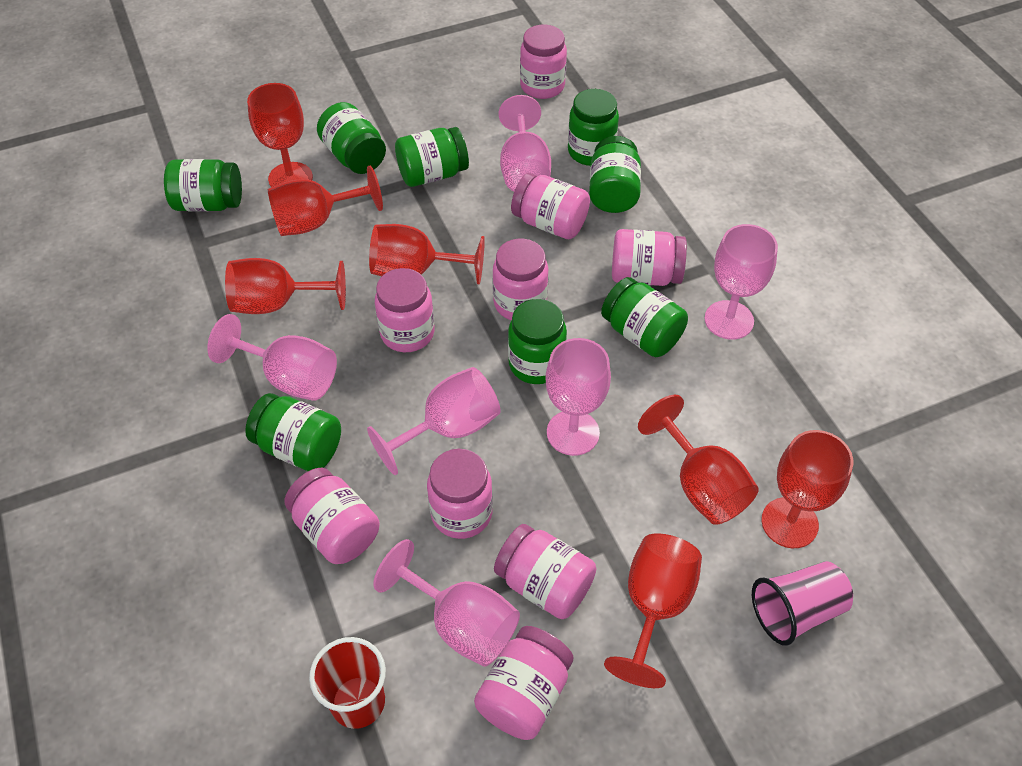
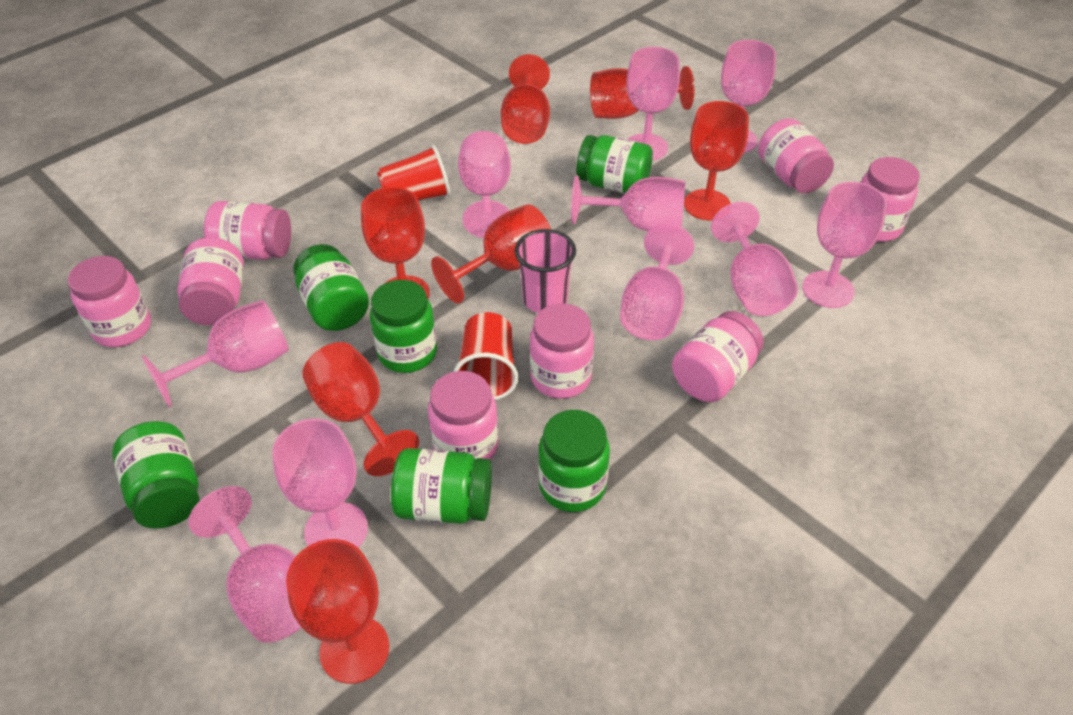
green jar: 8 -> 6
pink goblet: 6 -> 10
pink jar: 9 -> 8
red cup: 1 -> 2

